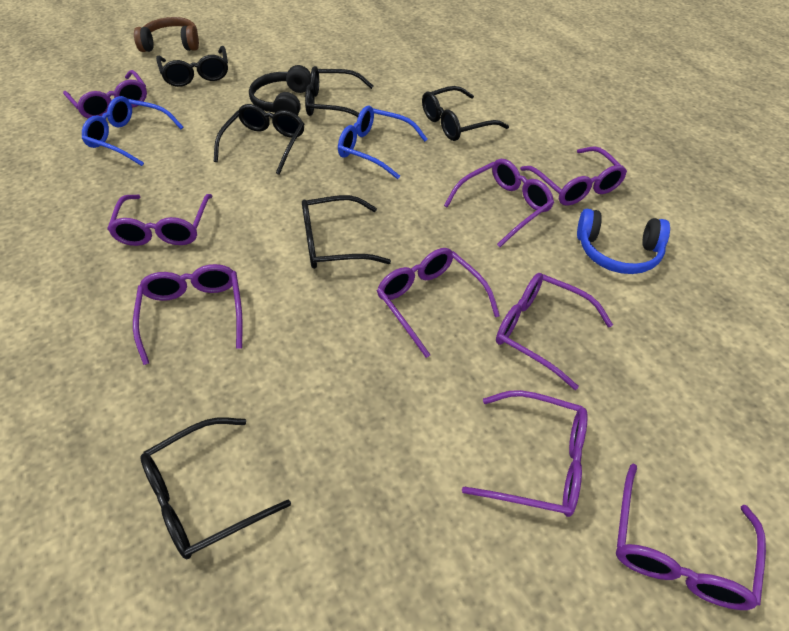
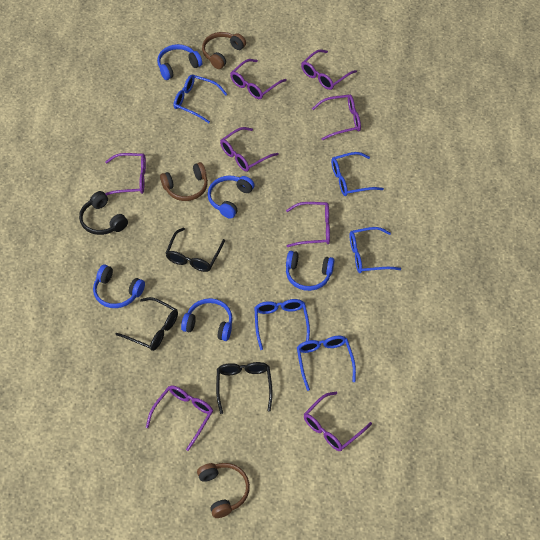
black glasses: 6 -> 3
blue glasses: 2 -> 5
blue headphones: 1 -> 5
brown headphones: 1 -> 3
purple glasses: 9 -> 8

